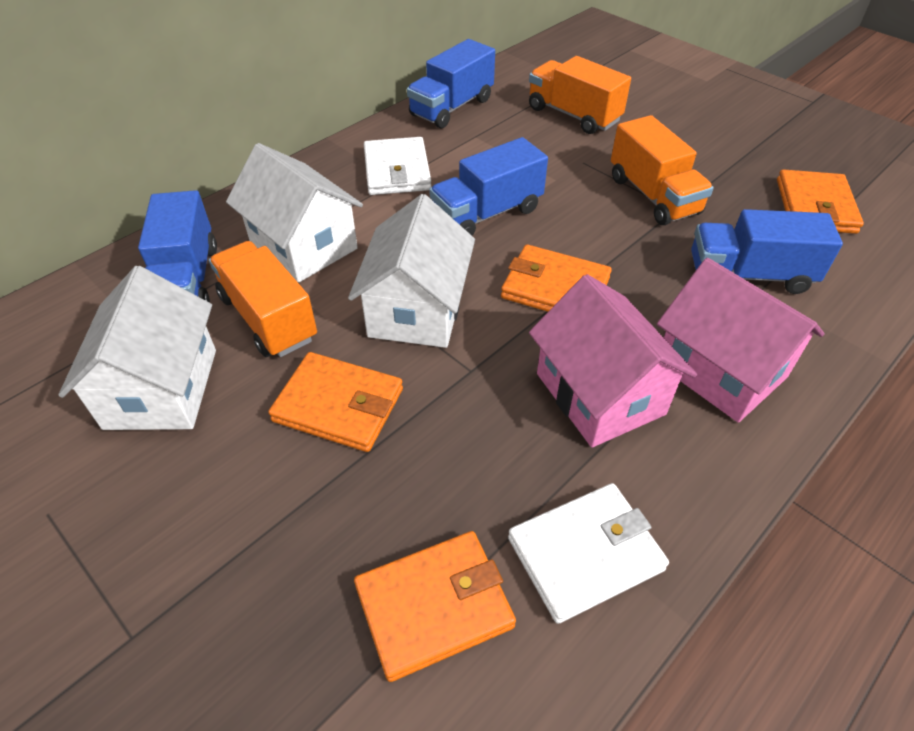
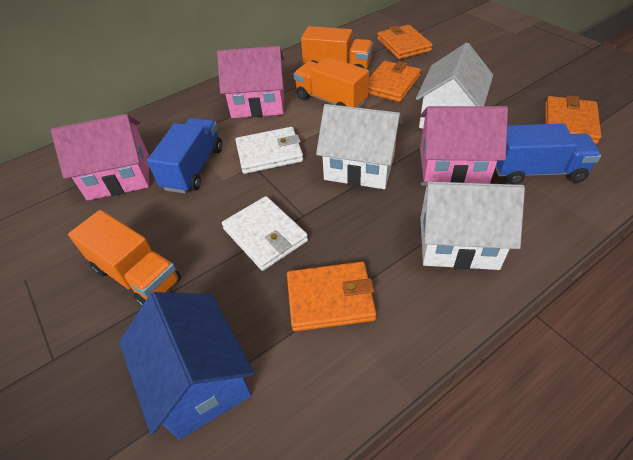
blue house: 0 -> 1
blue truck: 4 -> 2
pink house: 2 -> 3

